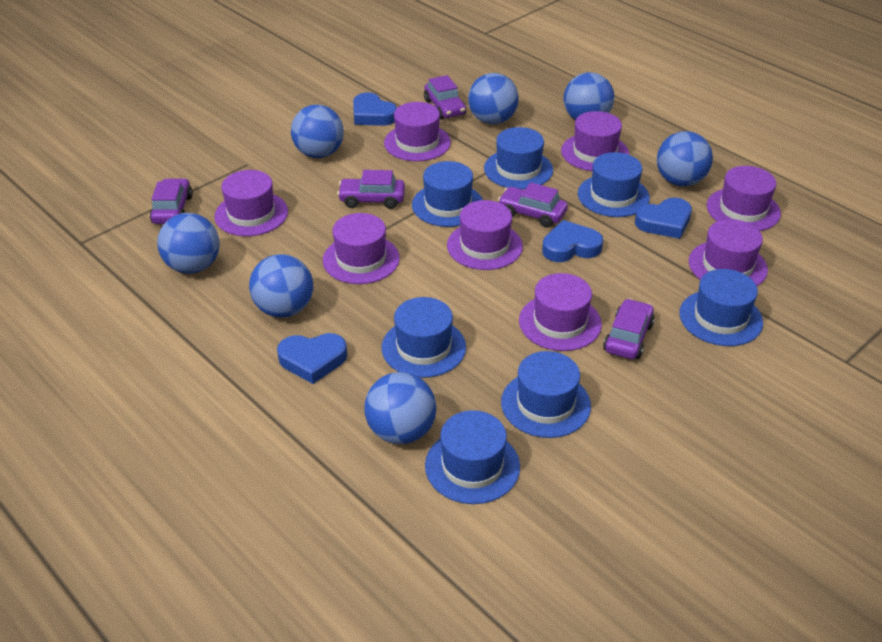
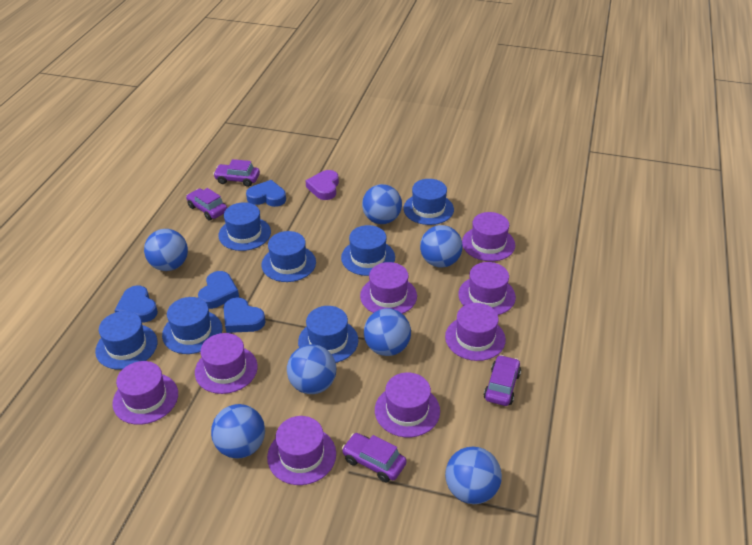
purple car: 5 -> 4
purple heart: 0 -> 1

